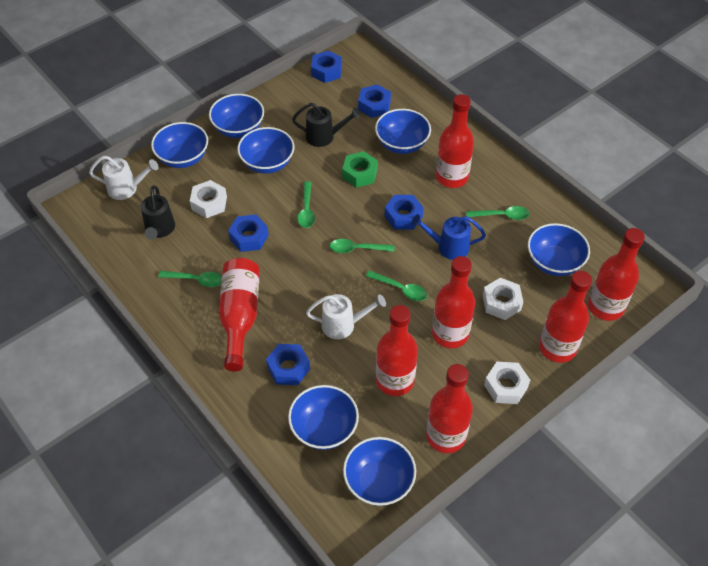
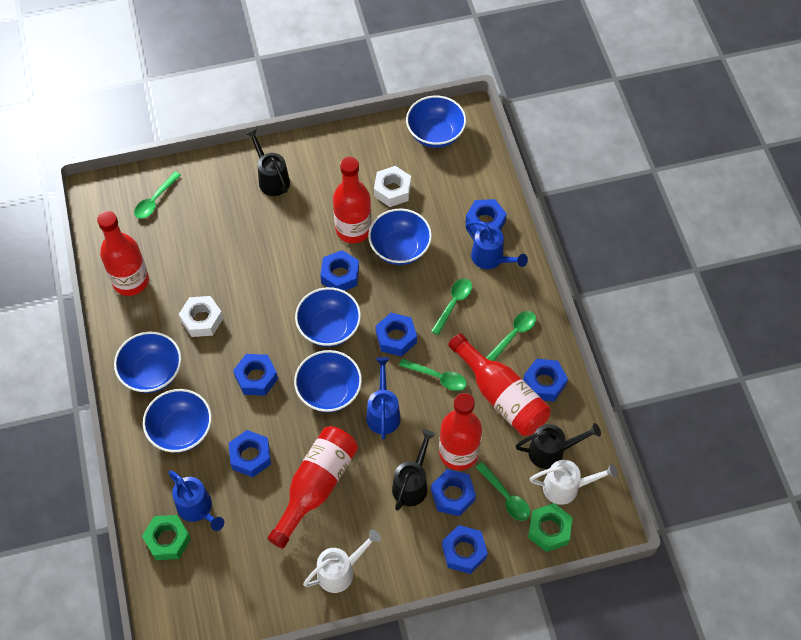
black watering can: 2 -> 3
blue bowl: 7 -> 6
blue nut: 5 -> 8
blue watering can: 1 -> 3
green nut: 1 -> 2
red bottle: 7 -> 5
white nut: 3 -> 2

